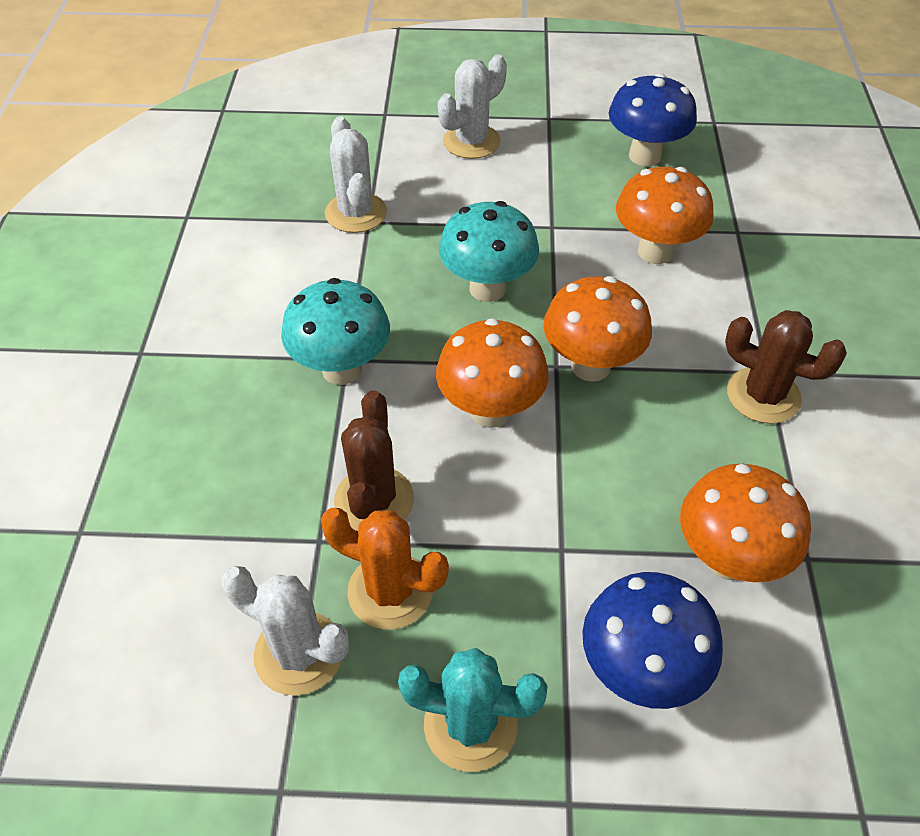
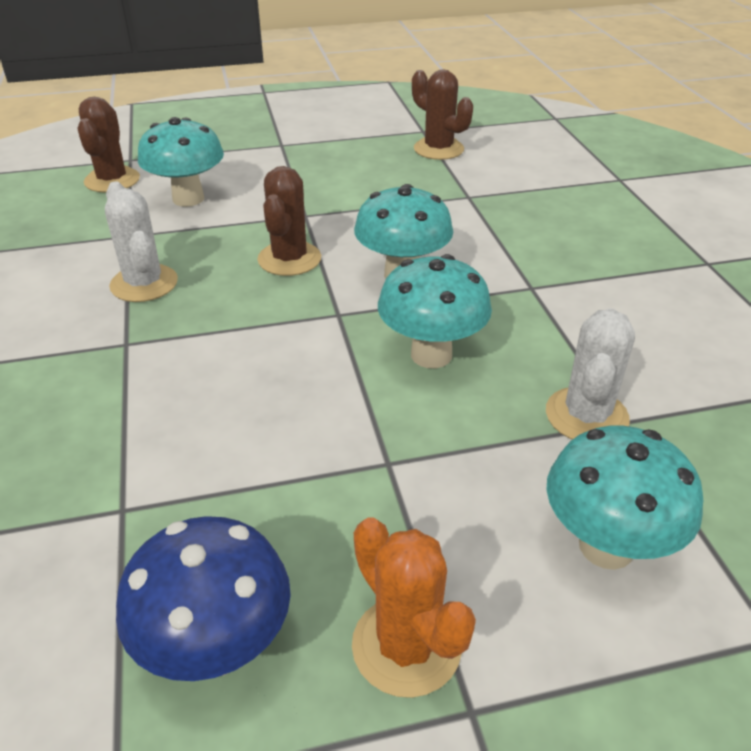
blue mushroom: 2 -> 1
brown cactus: 2 -> 3
orange mushroom: 4 -> 0
turquoise cactus: 1 -> 0
turquoise mushroom: 2 -> 4
white cactus: 3 -> 2

